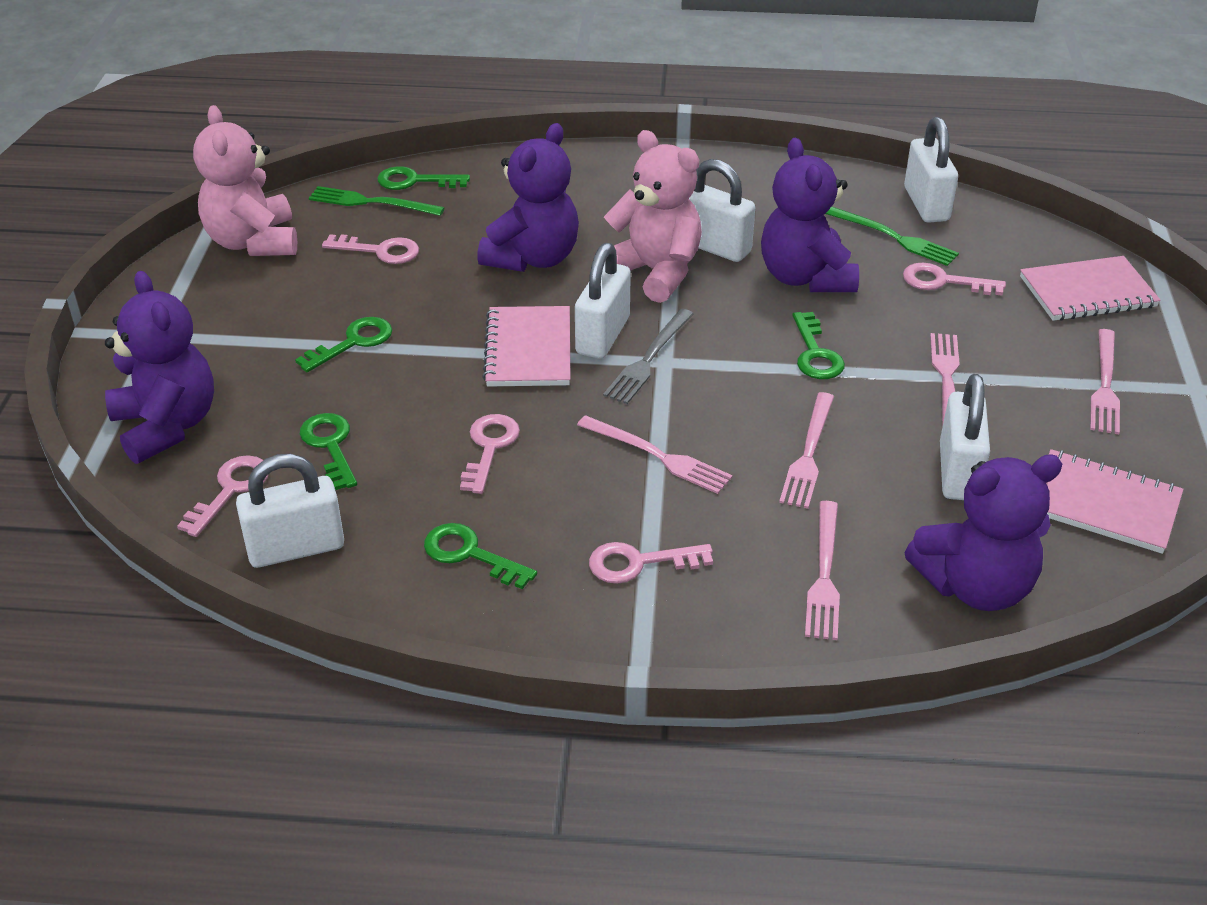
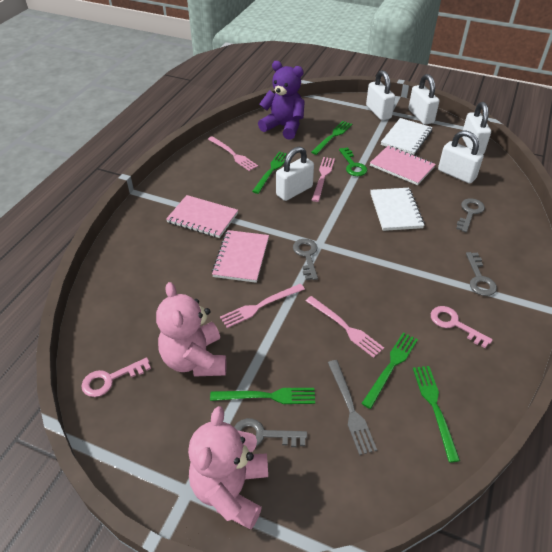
green fork: 2 -> 5
green key: 5 -> 1
grey key: 0 -> 4
pink fork: 5 -> 4
pink key: 5 -> 2
purple teddy bear: 4 -> 1
white notebook: 0 -> 2

